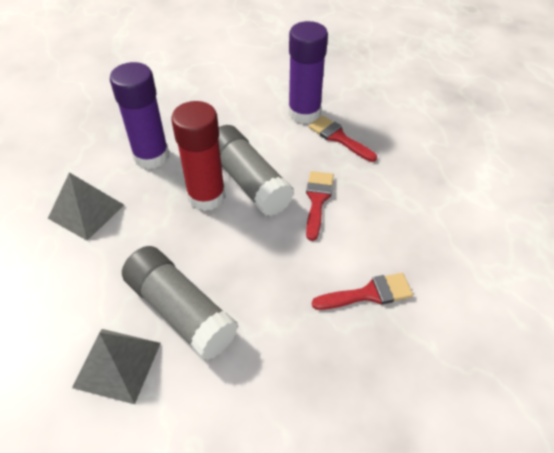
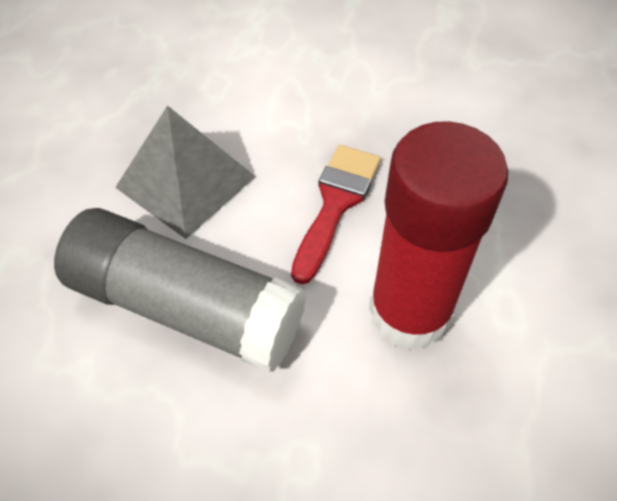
grey glue stick: 2 -> 1
grey pyramid: 2 -> 1
purple glue stick: 2 -> 0
red brush: 3 -> 1

